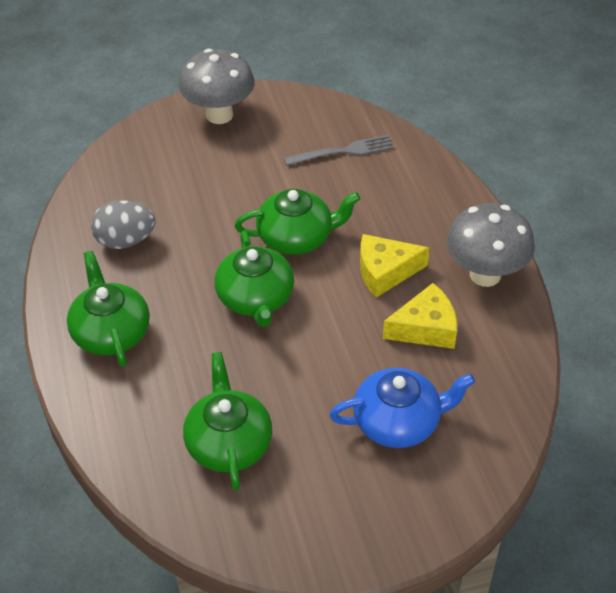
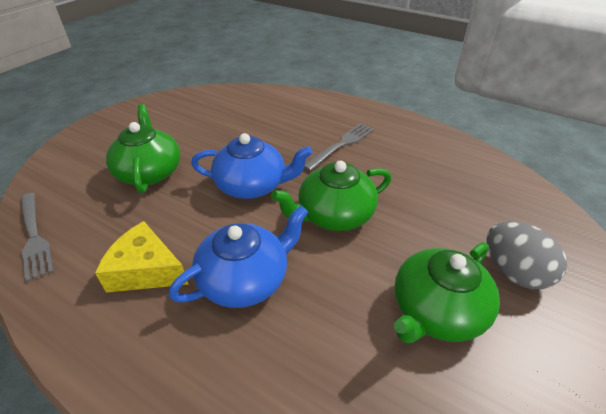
blue teapot: 1 -> 2
green teapot: 4 -> 3
grey fork: 1 -> 2
grey mushroom: 2 -> 0
yellow cheese: 2 -> 1

